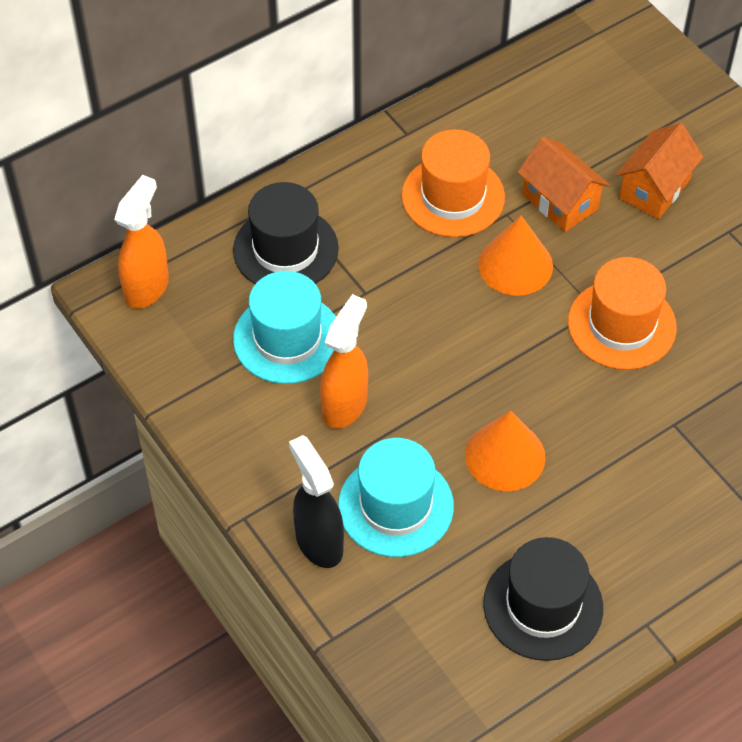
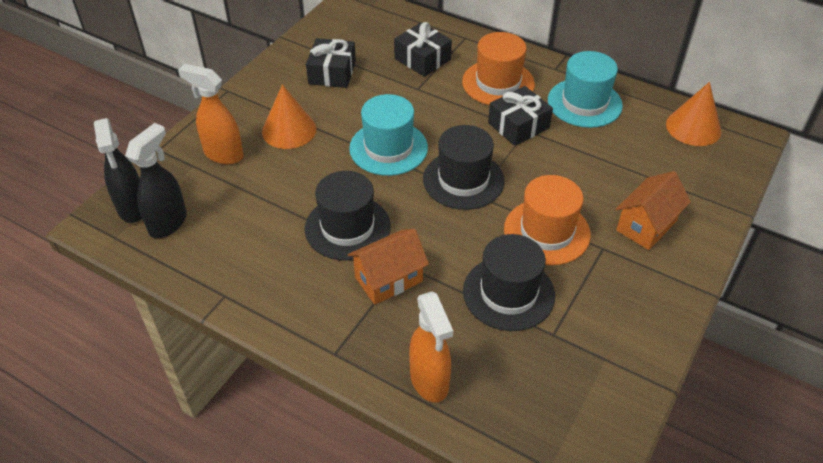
black gift: 0 -> 3
black hat: 2 -> 3
black spray bottle: 1 -> 2

